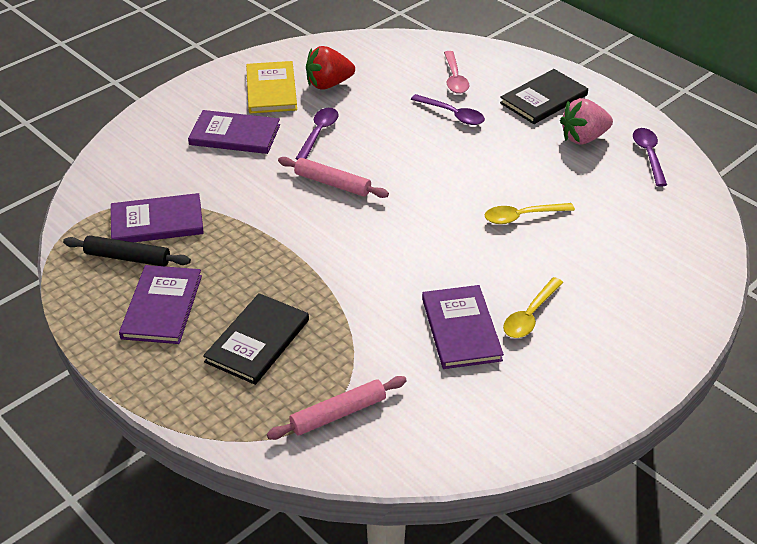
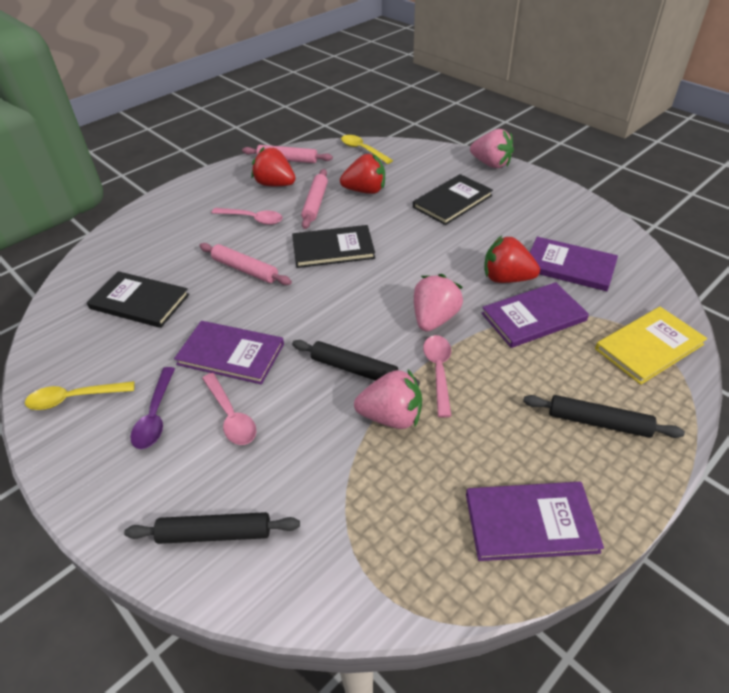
black book: 2 -> 3
black rolling pin: 1 -> 3
pink rolling pin: 2 -> 3
pink spoon: 1 -> 3
pink strawberry: 1 -> 3
purple spoon: 3 -> 1
red strawberry: 1 -> 3

